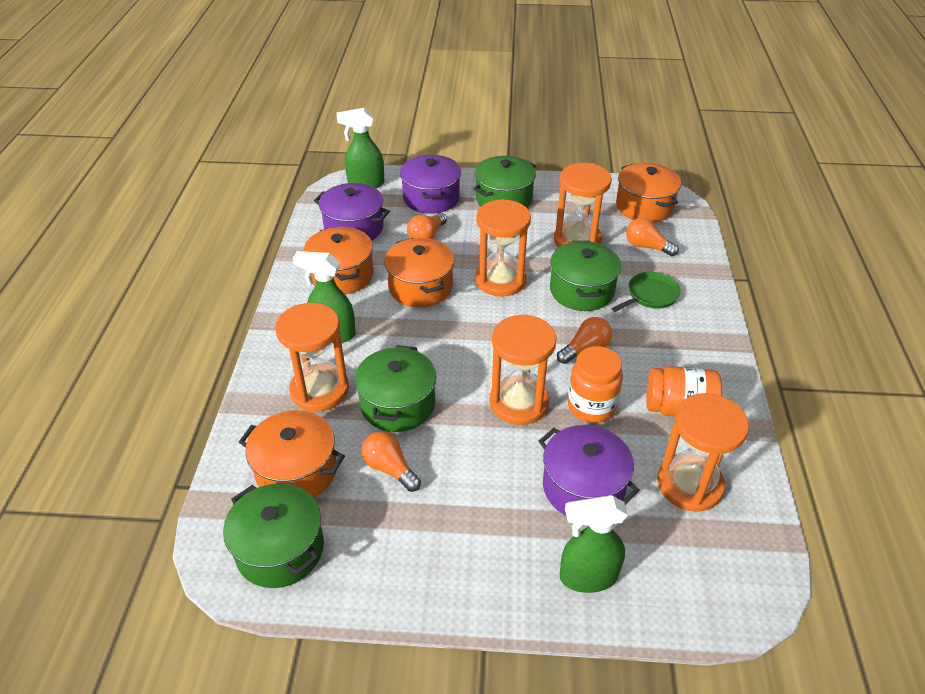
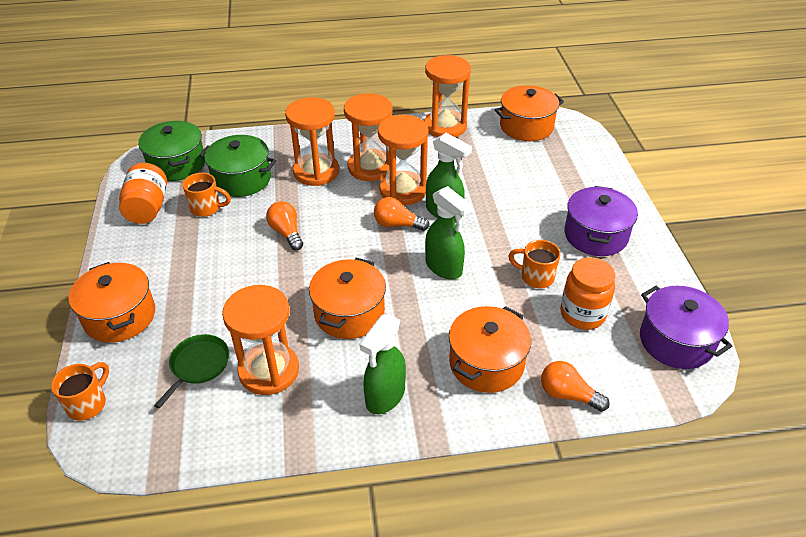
green pot: 4 -> 2
orange light bulb: 4 -> 3
orange mug: 0 -> 3
purple pot: 3 -> 2

